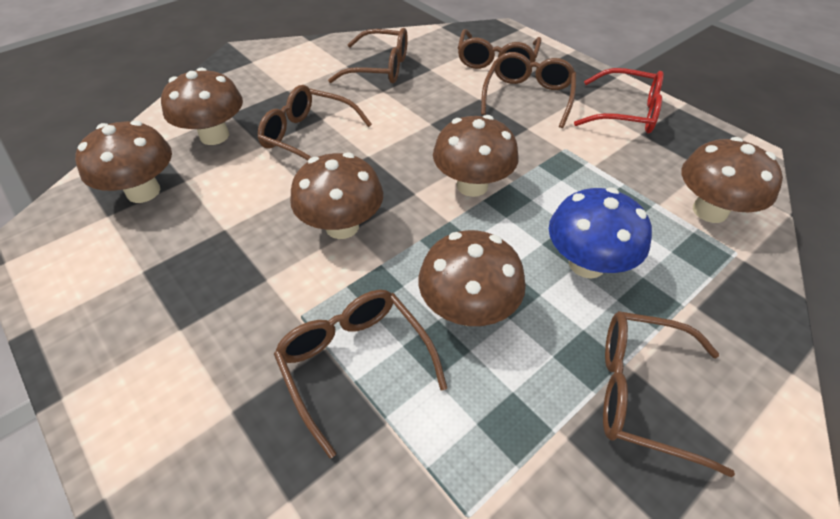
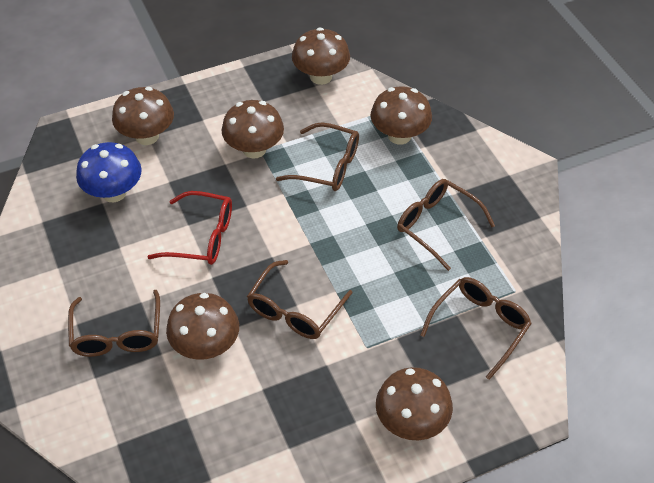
brown glasses: 6 -> 5

